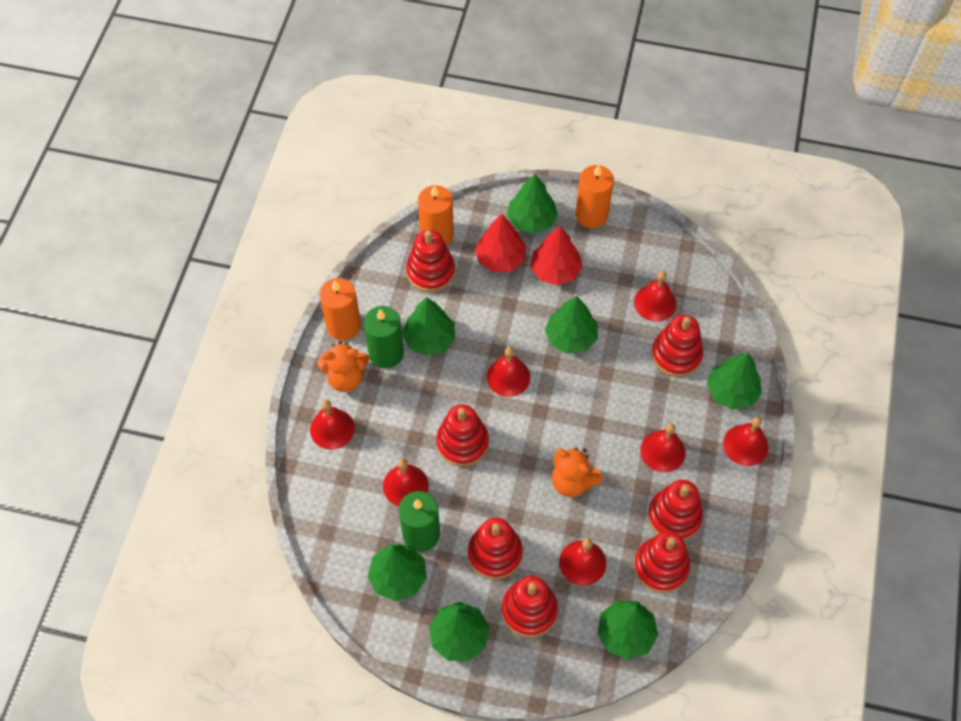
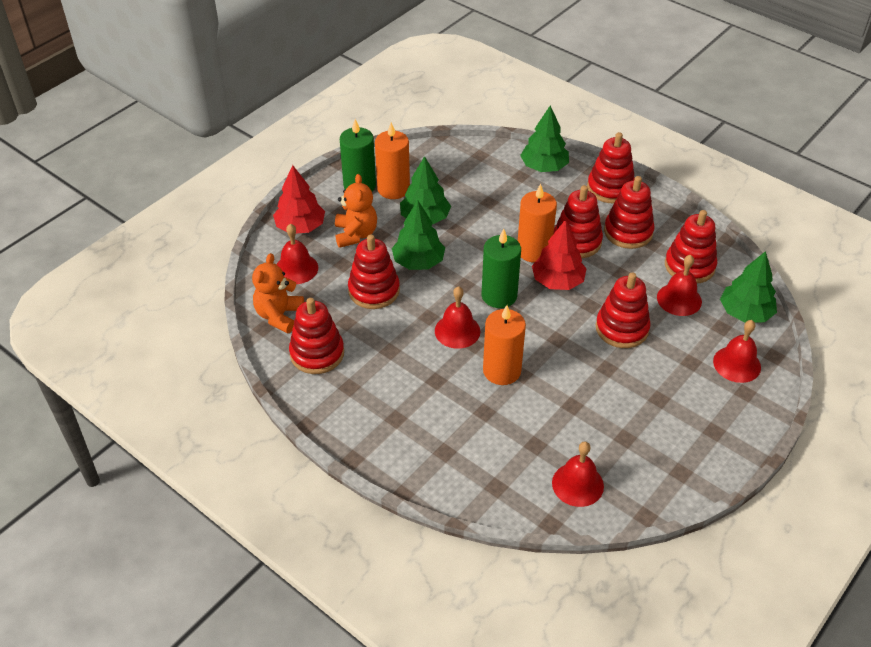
green tree: 7 -> 4
red bell: 7 -> 5

